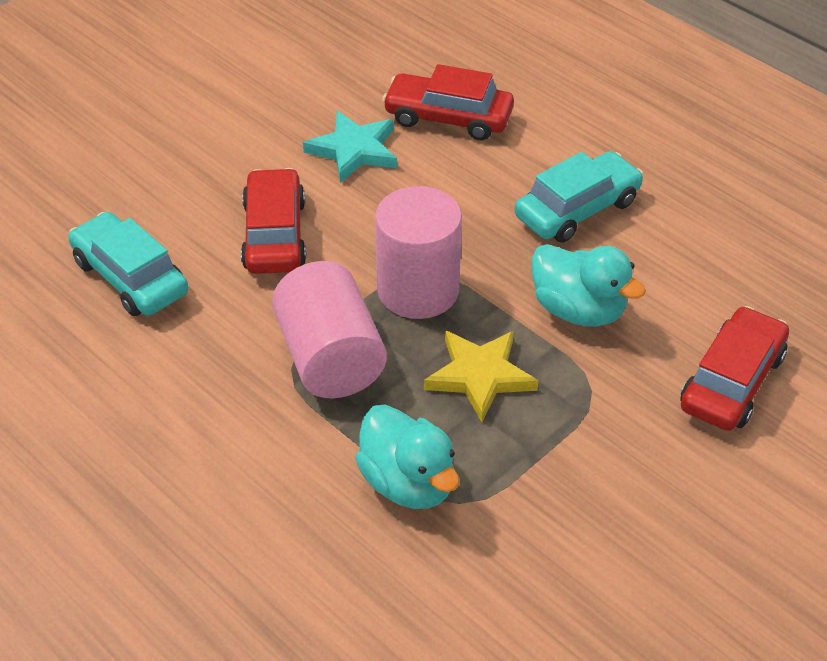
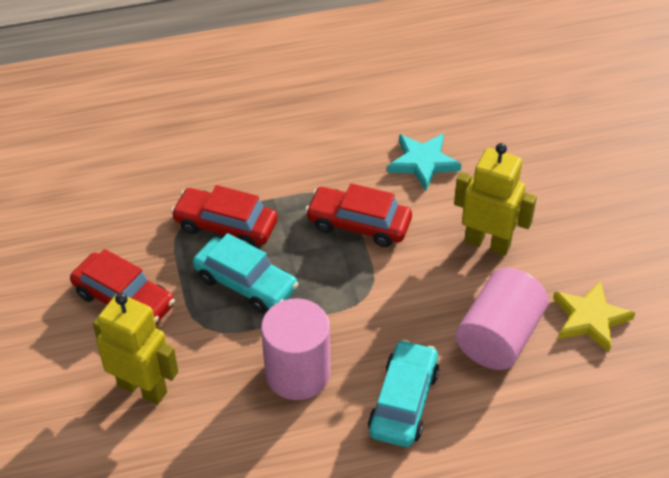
turquoise duck: 2 -> 0
yellow robot: 0 -> 2

